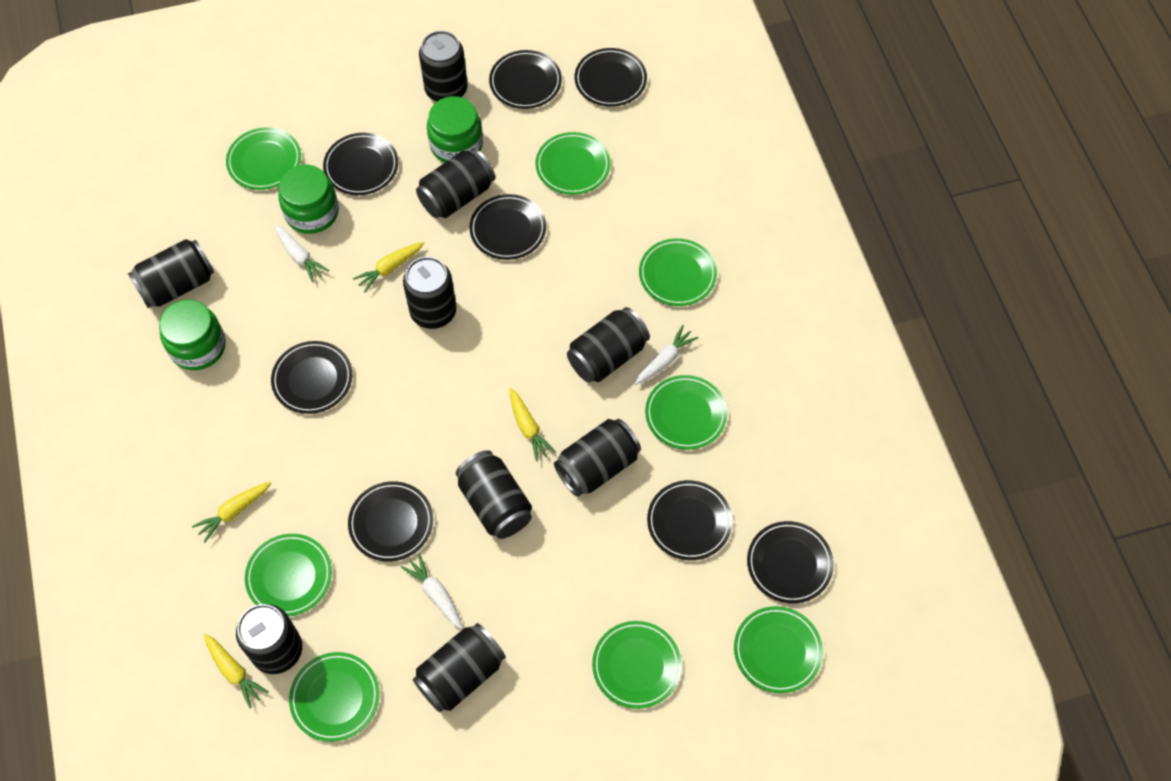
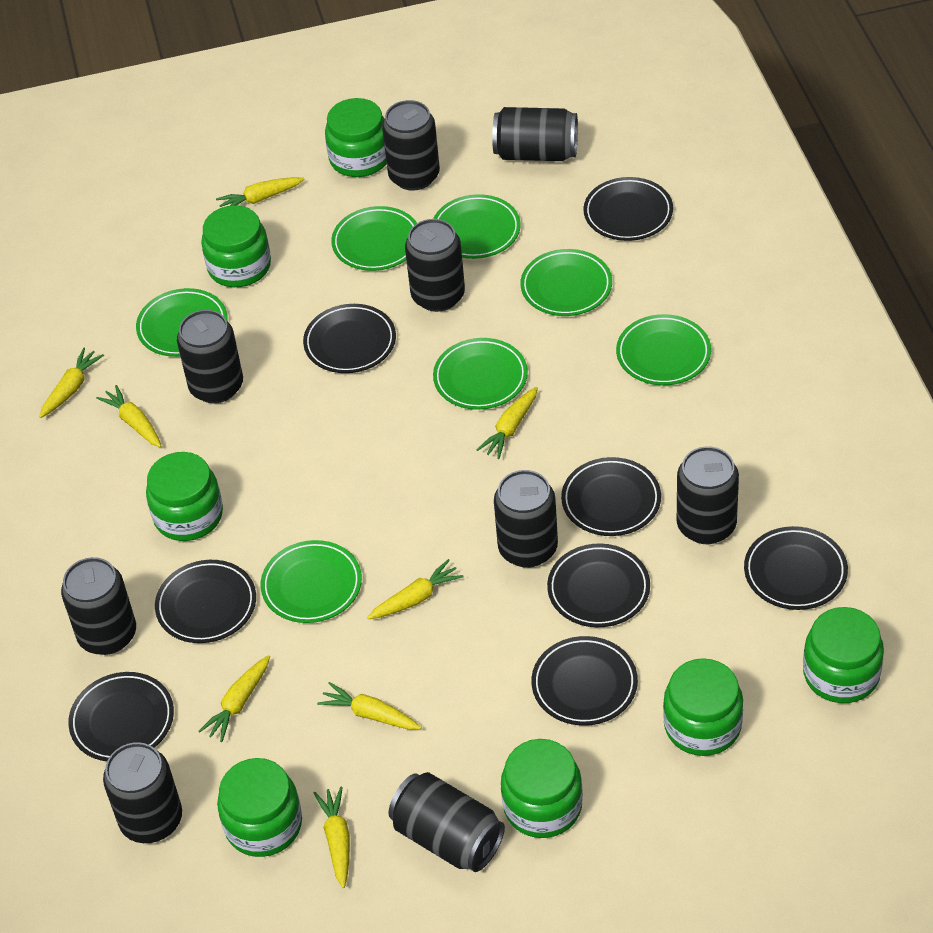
green jar: 3 -> 7
green plate: 8 -> 7
white carrot: 3 -> 0
yellow carrot: 4 -> 8

